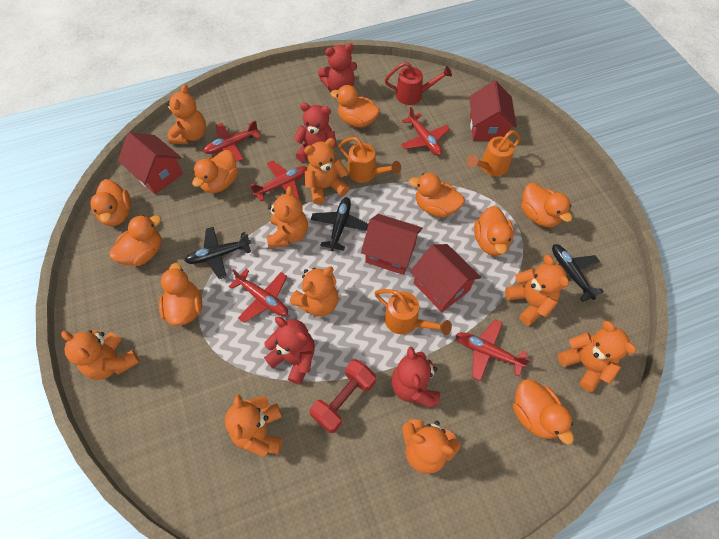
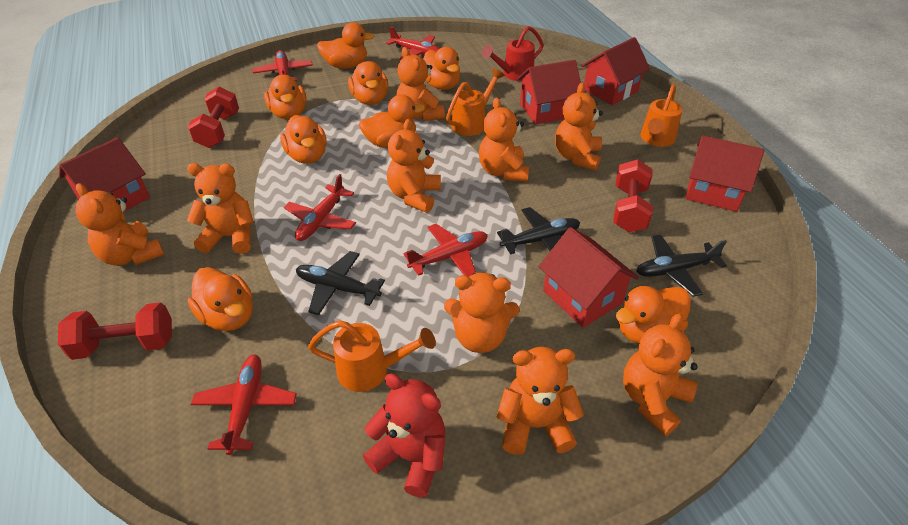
orange duck: 9 -> 8
red dumbbell: 1 -> 3
red house: 4 -> 5
red teddy bear: 4 -> 1

